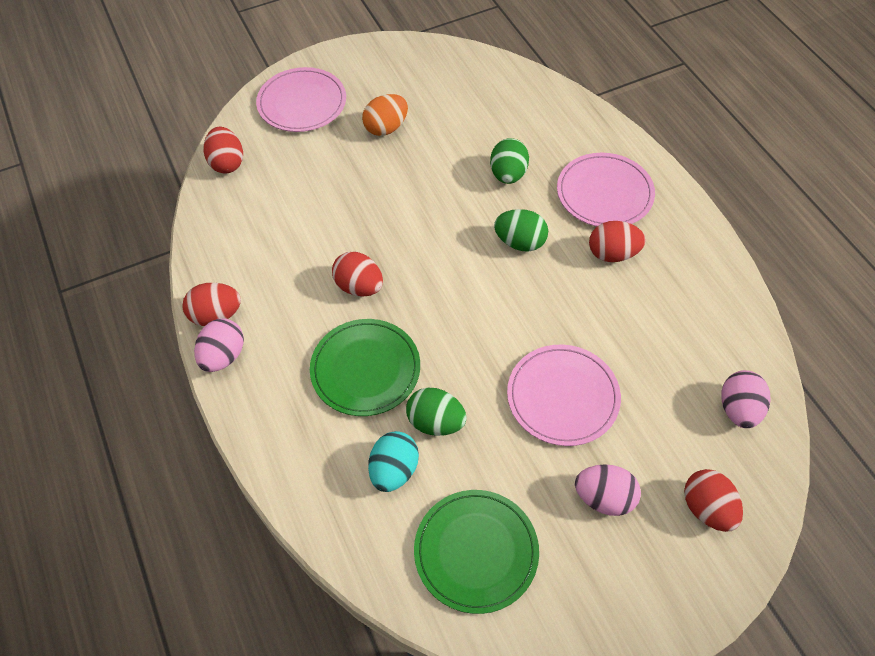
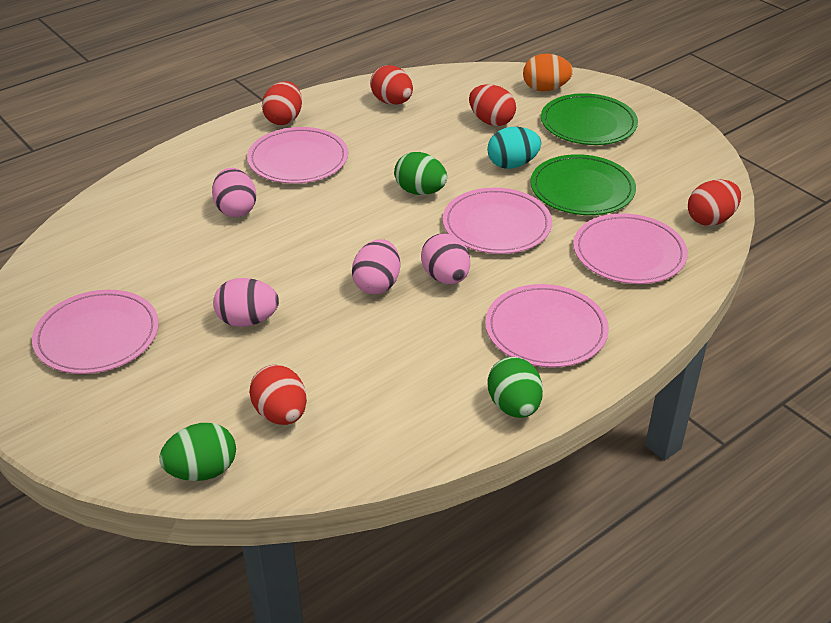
pink egg: 3 -> 4
pink plate: 3 -> 5

